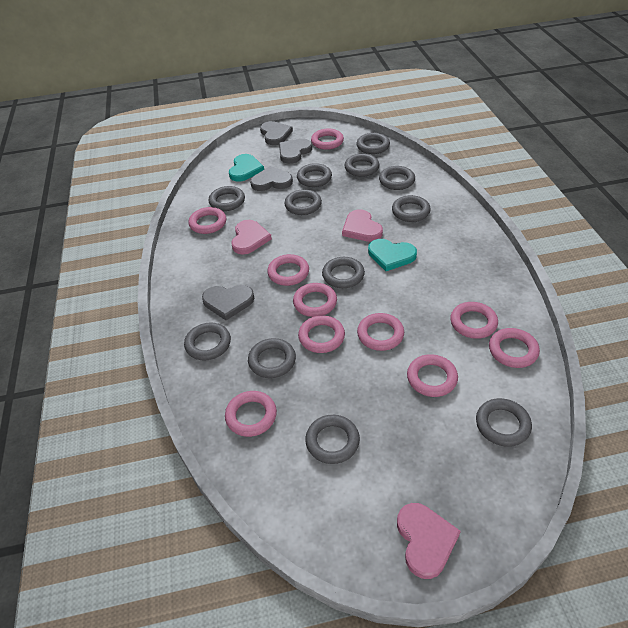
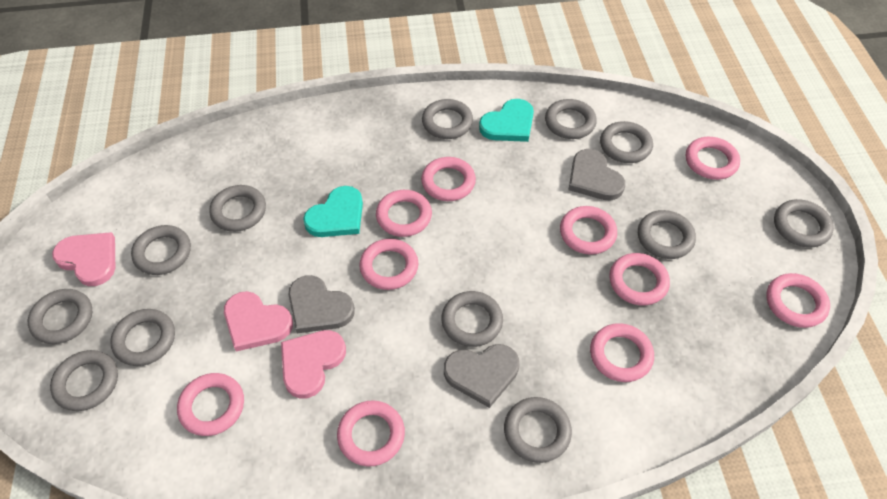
grey heart: 4 -> 3

